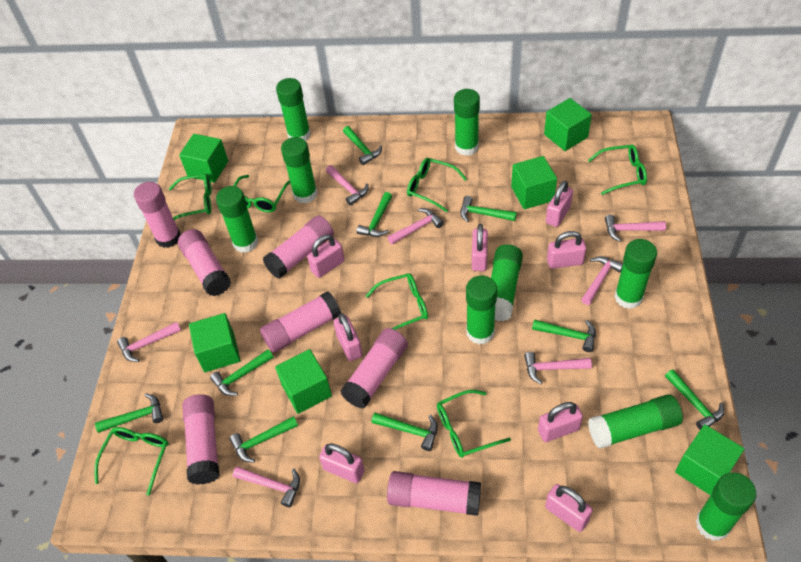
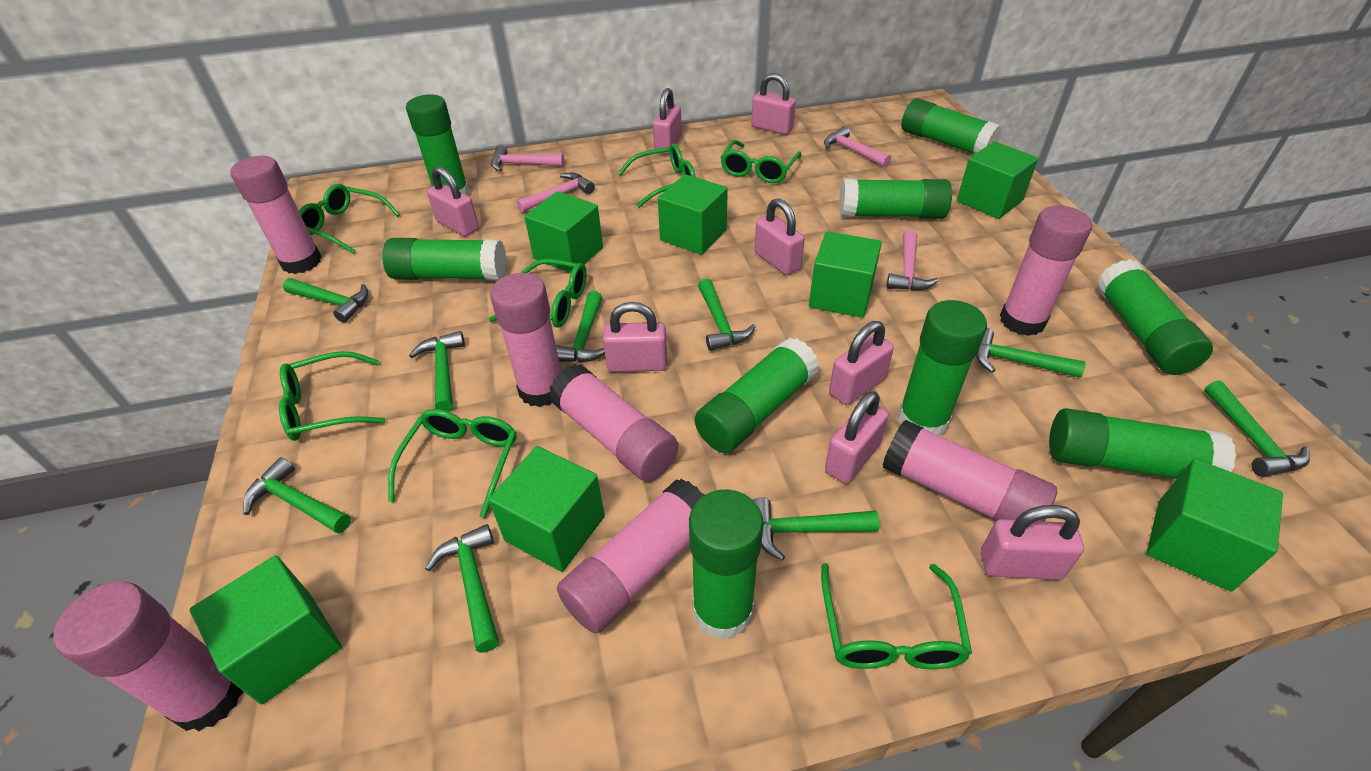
green cube: 6 -> 7
pink hammer: 7 -> 4

